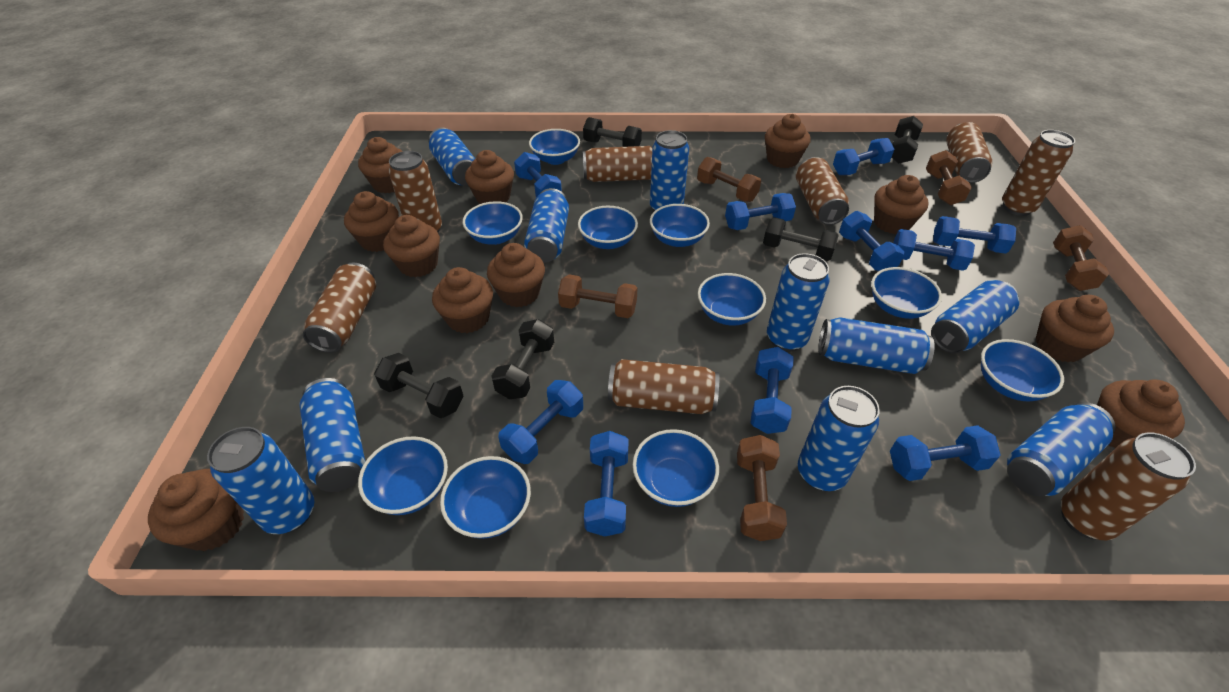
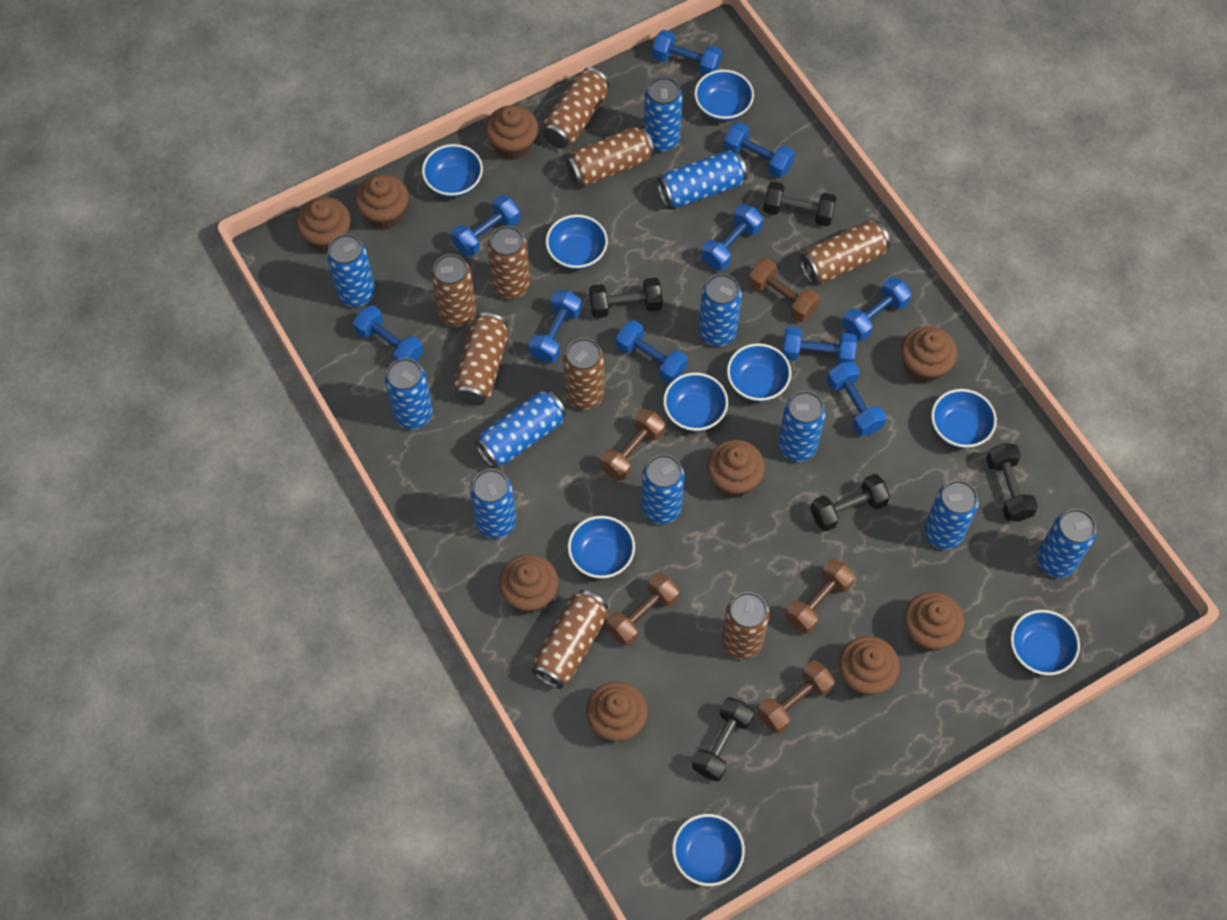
blue bowl: 10 -> 9
blue can: 10 -> 11
brown can: 8 -> 9
brown cupcake: 11 -> 9

